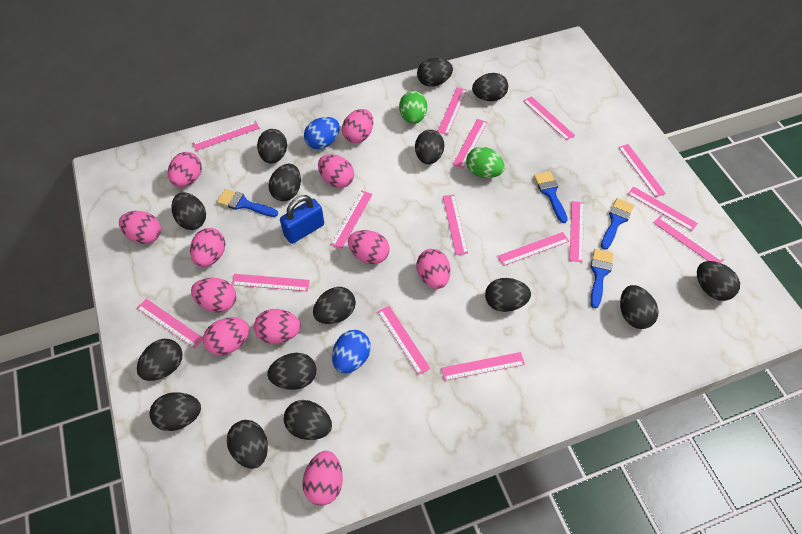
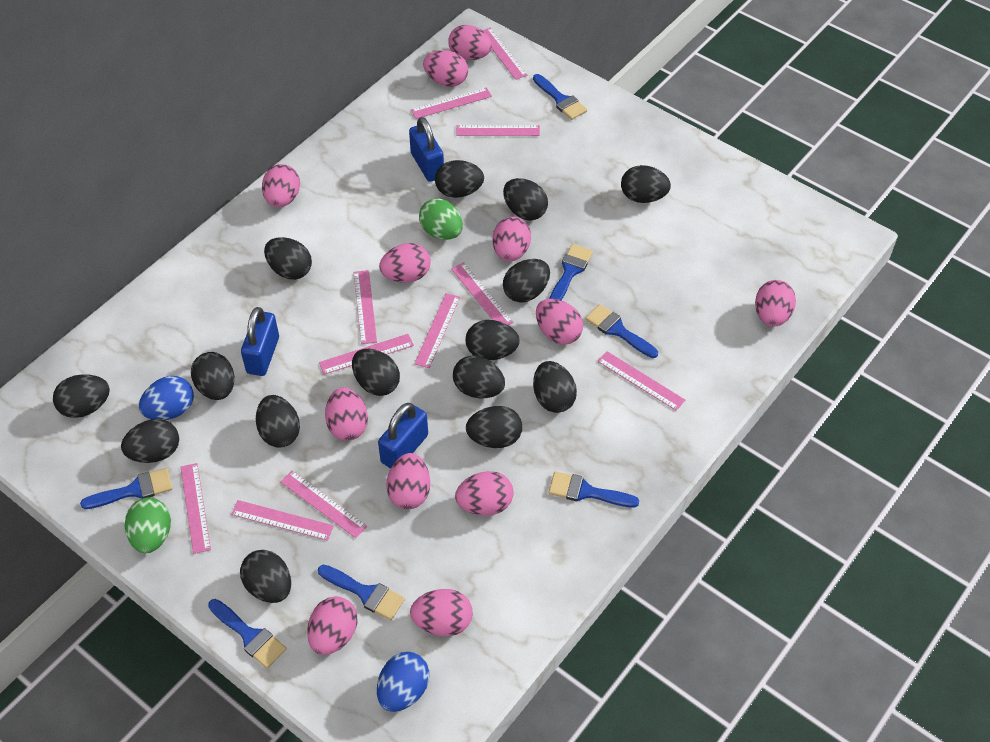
blue brush: 4 -> 7
blue padlock: 1 -> 3
pink egg: 11 -> 12
pink ruler: 15 -> 11

